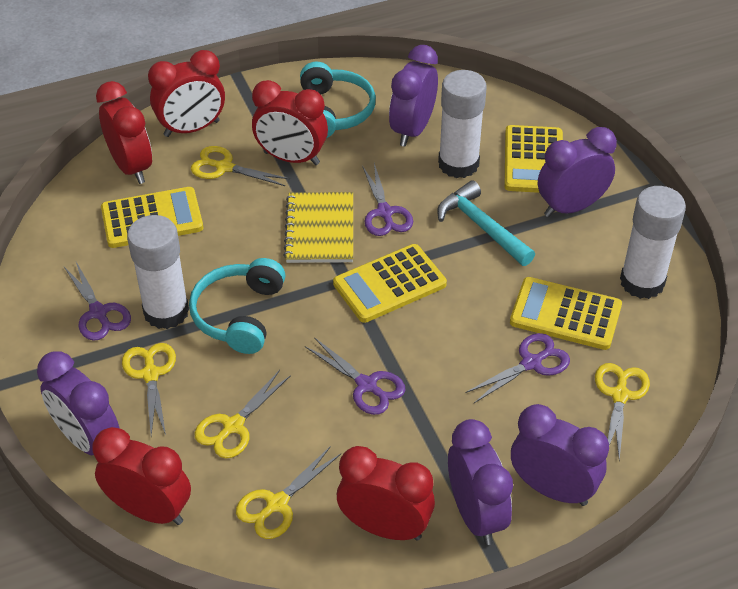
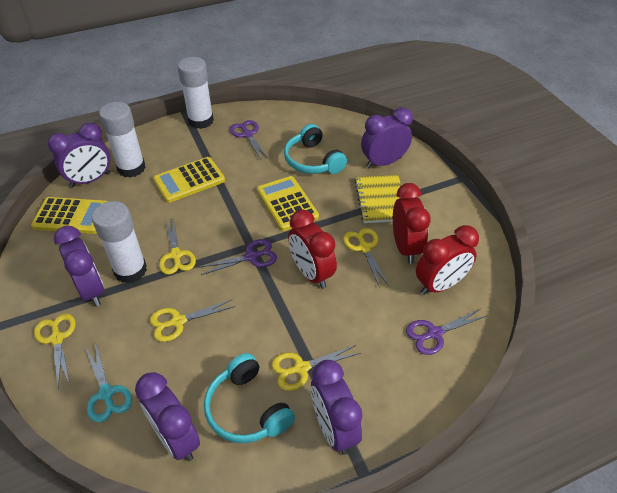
purple scissors: 4 -> 3
red clock: 5 -> 3
turquoise hammer: 1 -> 0
turquoise scissors: 0 -> 1
yellow calculator: 4 -> 3

